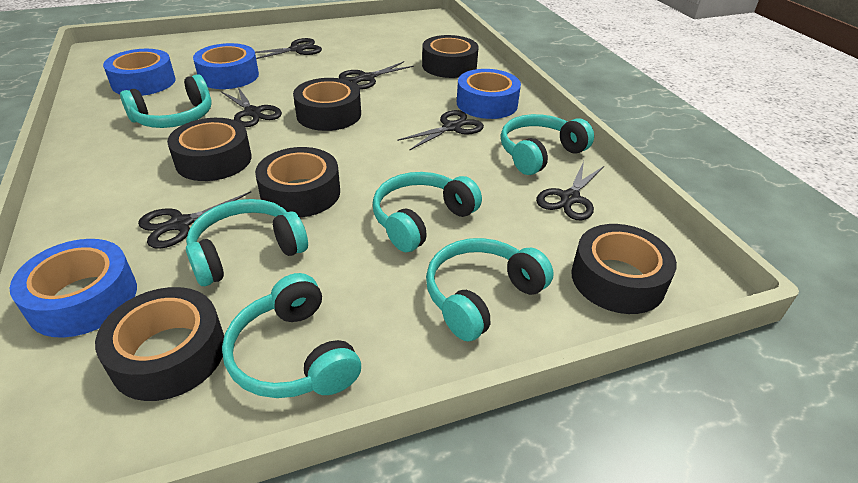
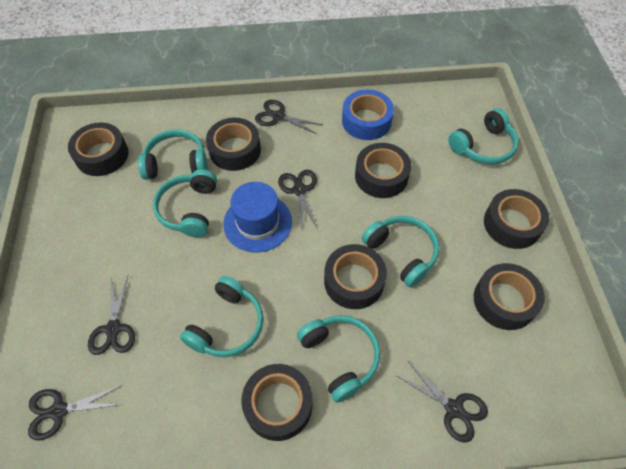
black scissors: 6 -> 5
black tape: 6 -> 7
blue hat: 0 -> 1
blue tape: 4 -> 1

